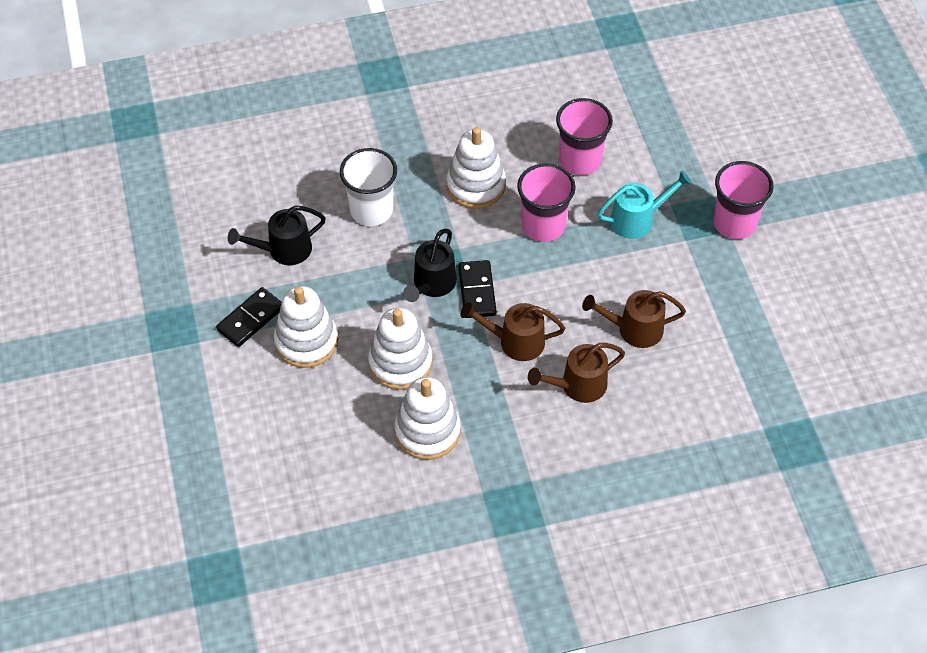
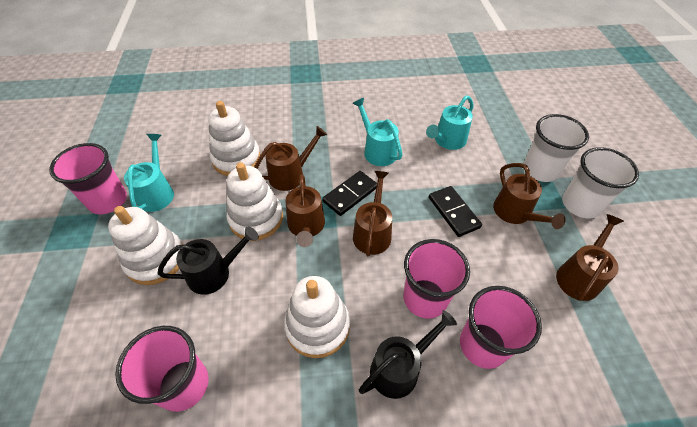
brown watering can: 3 -> 5
pink cup: 3 -> 4
turquoise watering can: 1 -> 3
white cup: 1 -> 2

